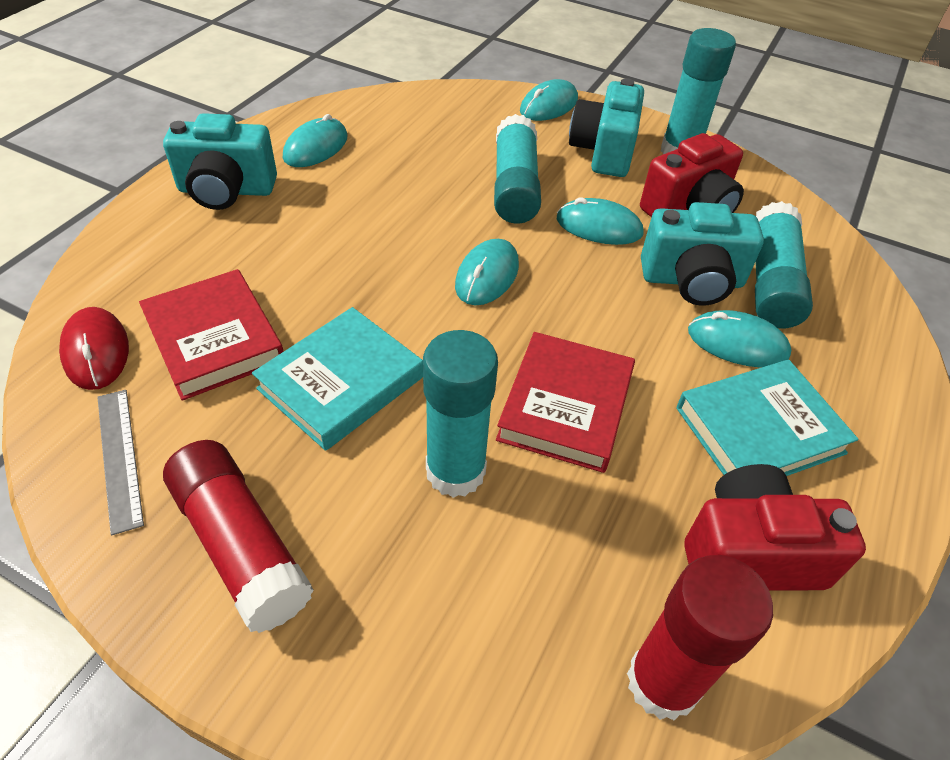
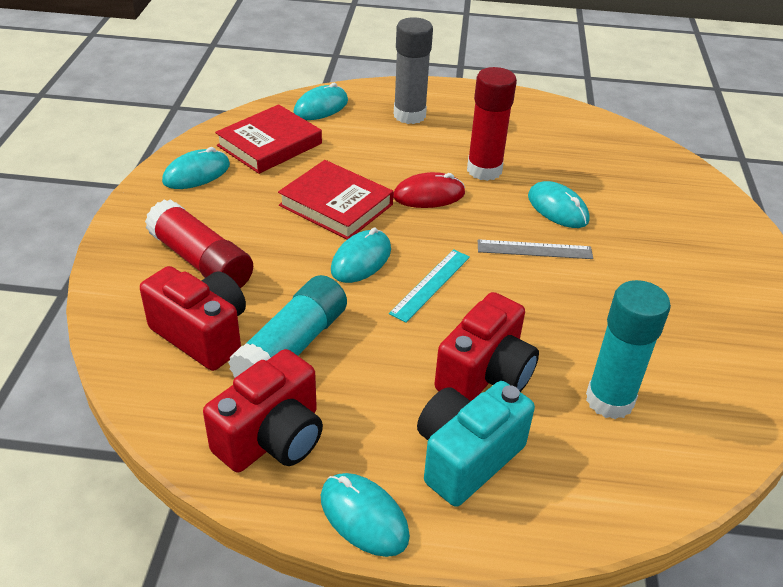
grey glue stick: 0 -> 1
red camera: 2 -> 3
turquoise book: 2 -> 0
turquoise camera: 3 -> 1
turquoise glue stick: 4 -> 2
turquoise ruler: 0 -> 1

